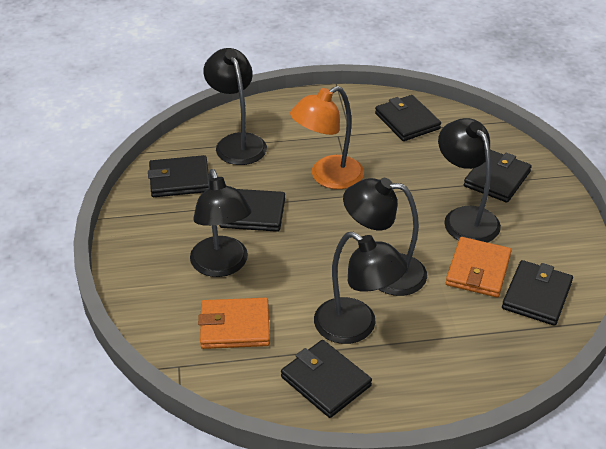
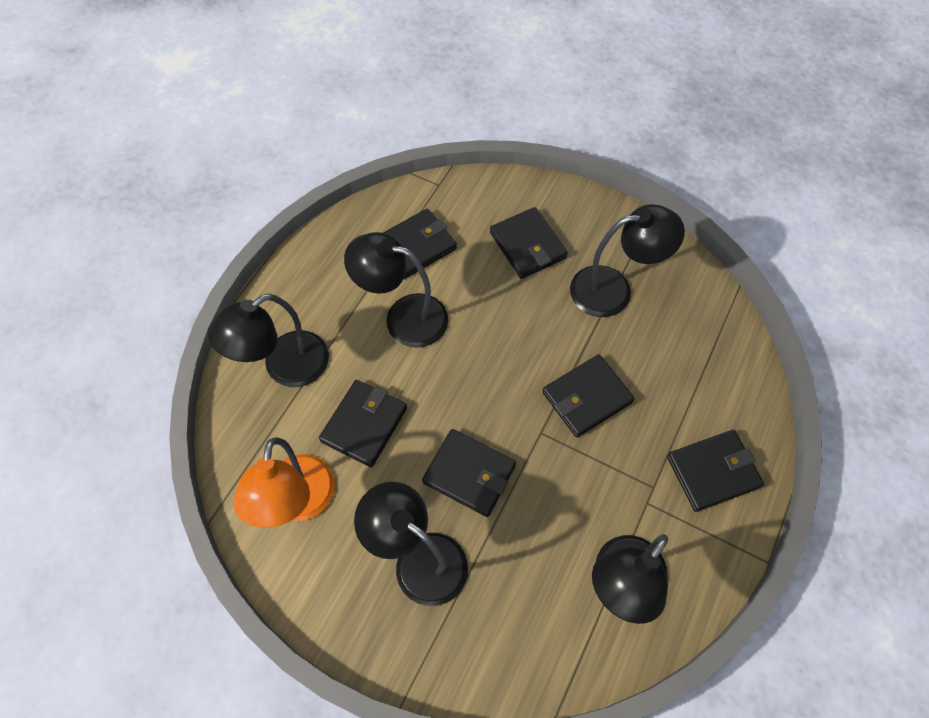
orange wallet: 2 -> 0

